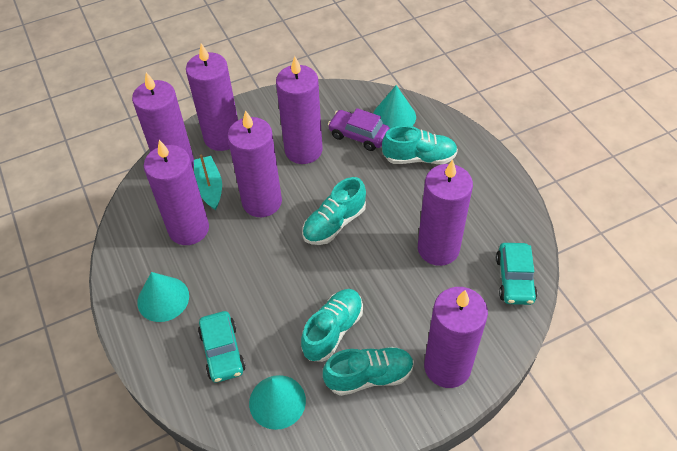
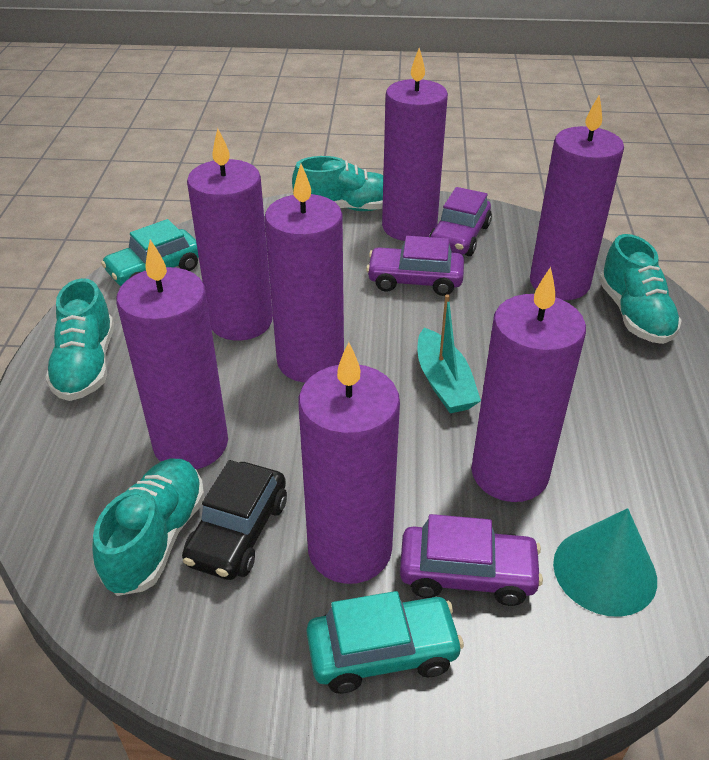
black car: 0 -> 1
purple car: 1 -> 3
turquoise cone: 3 -> 1

